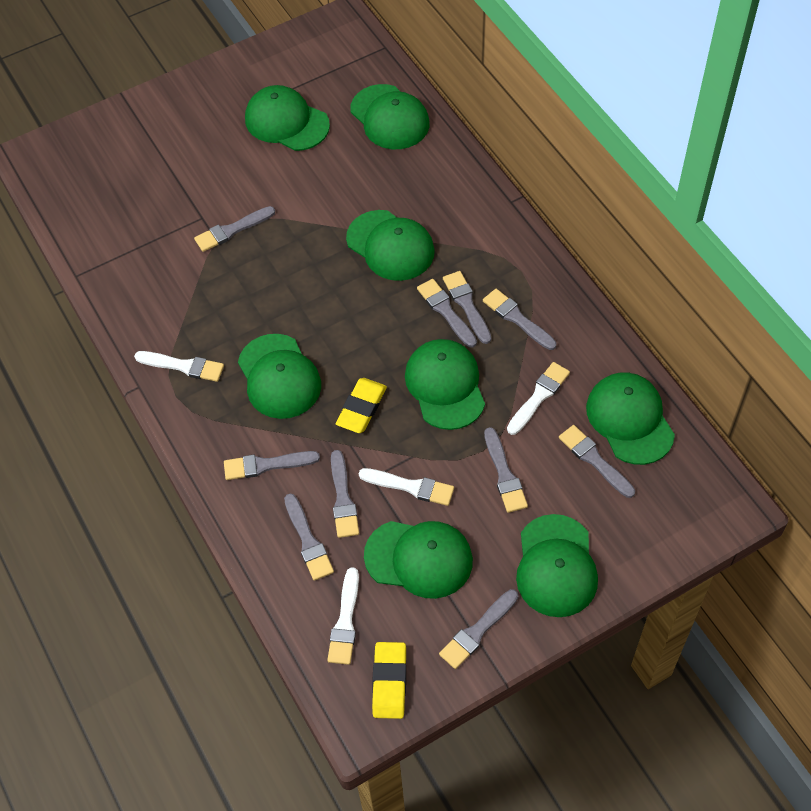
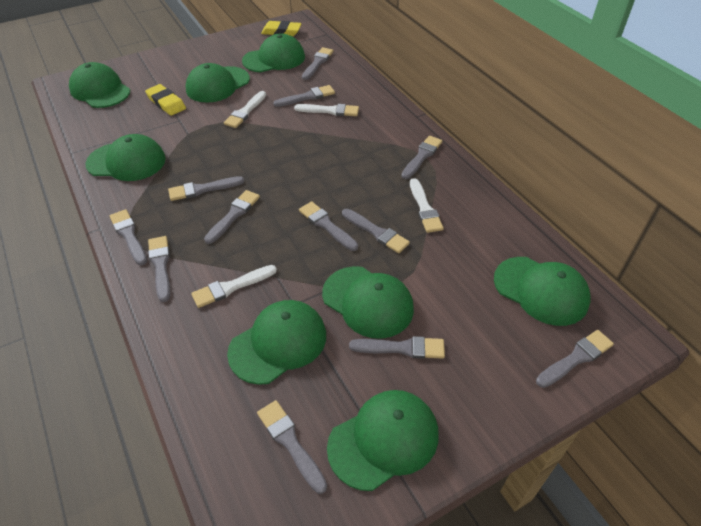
grey brush: 10 -> 12

